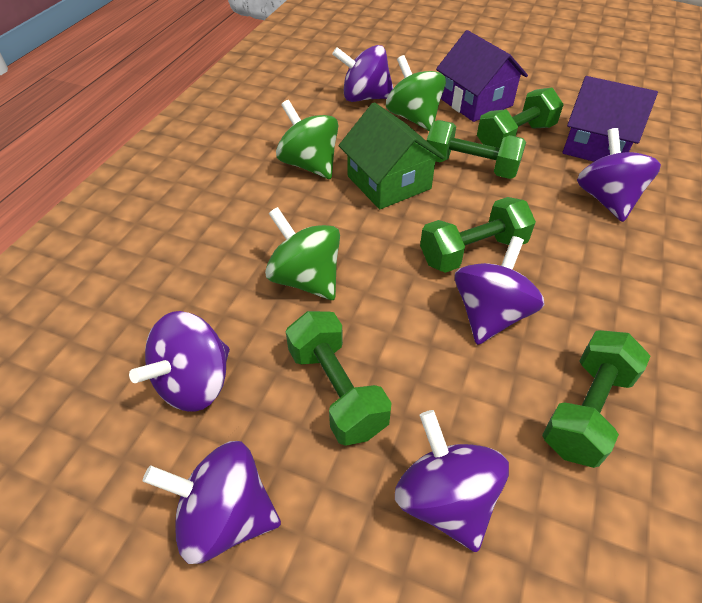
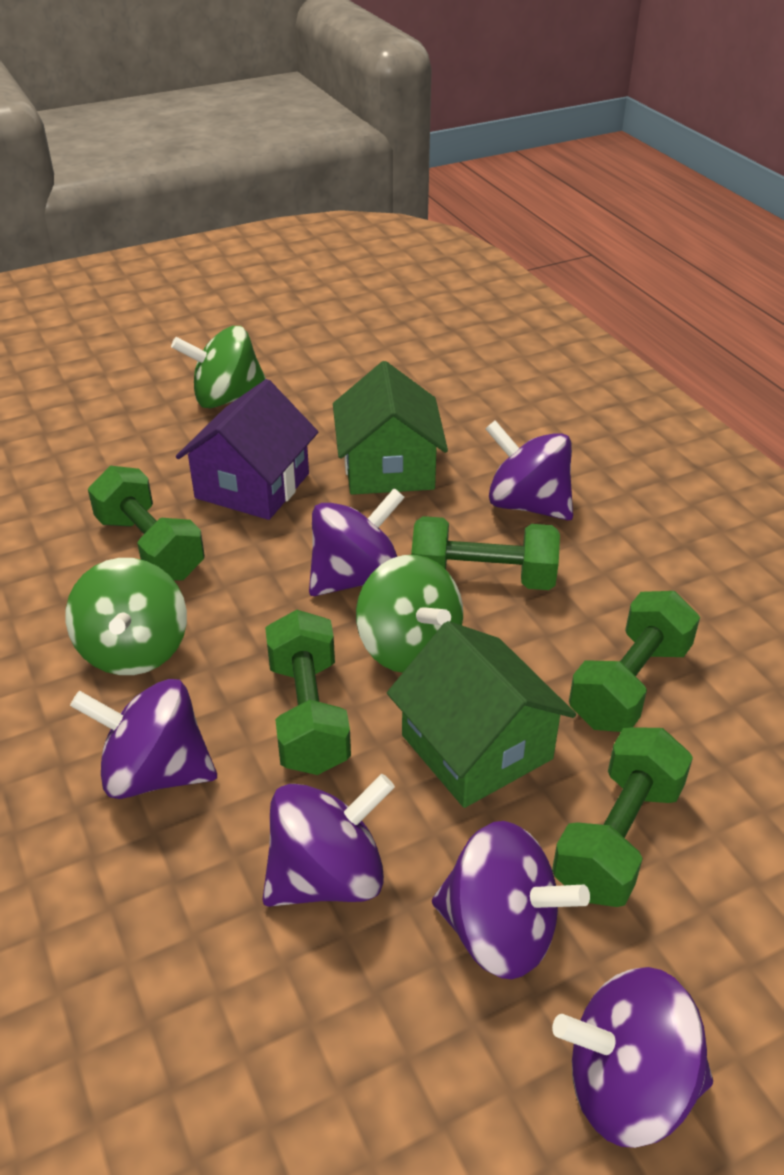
green house: 1 -> 2
purple house: 2 -> 1

